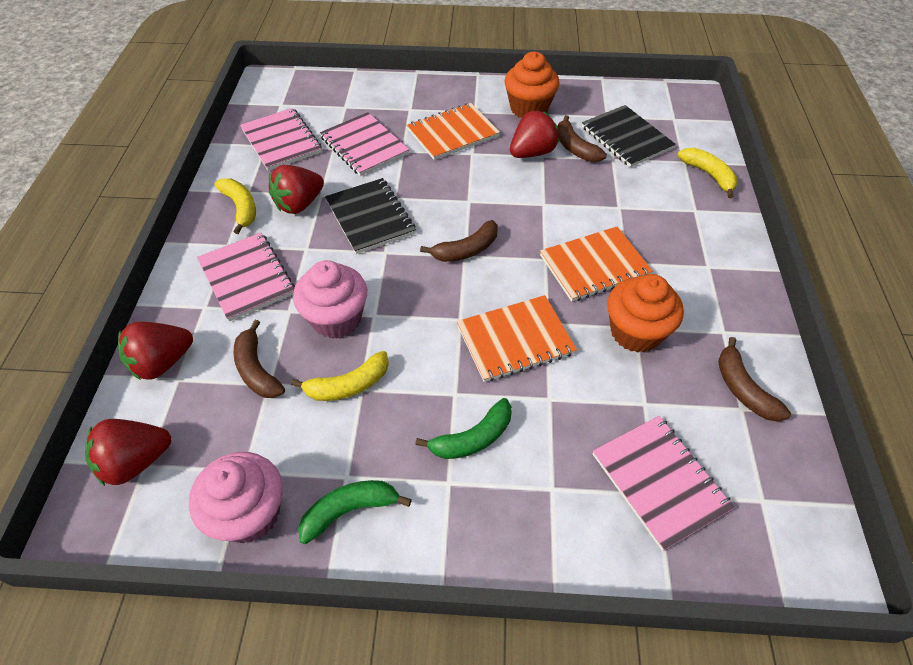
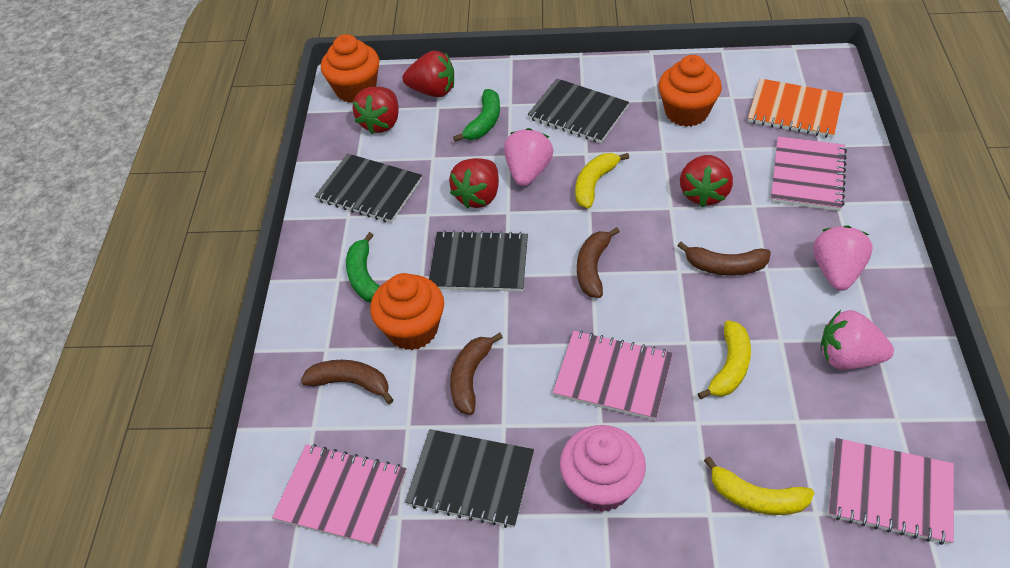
black notebook: 2 -> 4
orange cupcake: 2 -> 3
orange notebook: 3 -> 1
pink cupcake: 2 -> 1
pink strawberry: 0 -> 3

